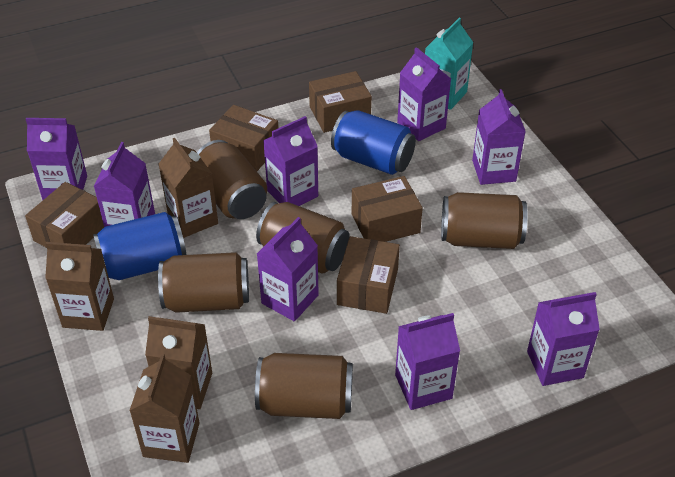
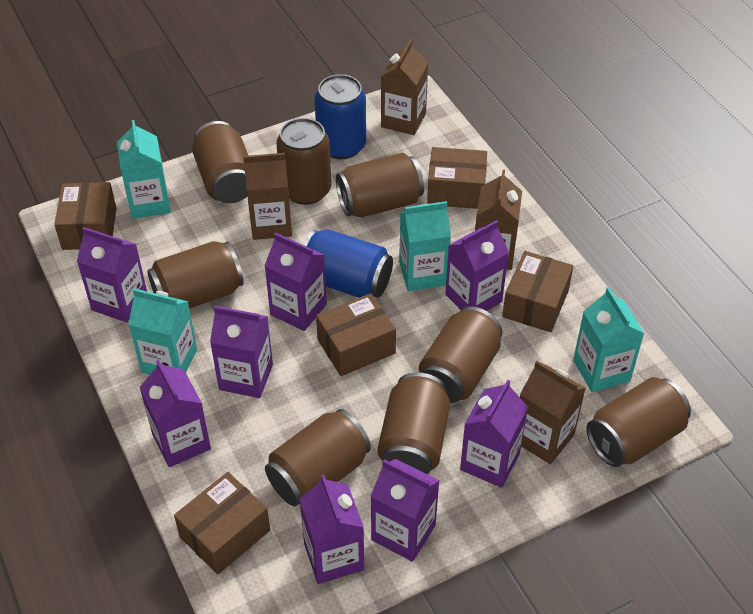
brown can: 5 -> 8
turquoise carton: 1 -> 4

